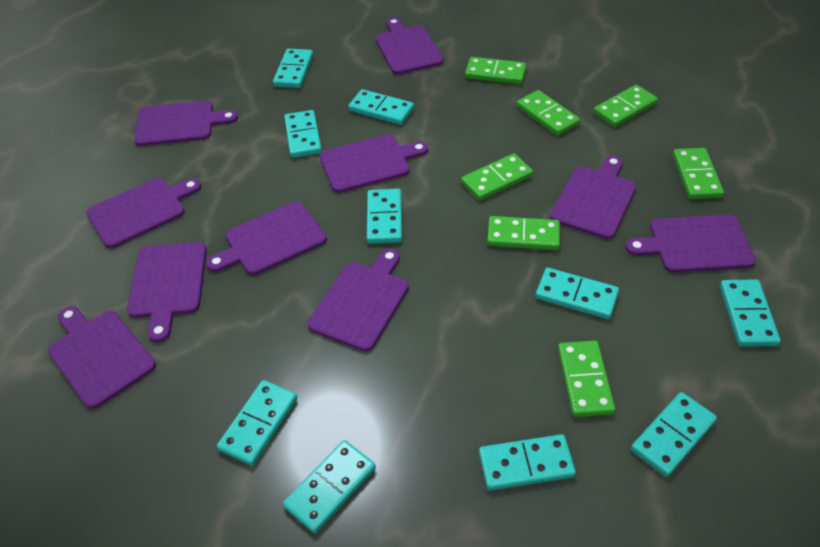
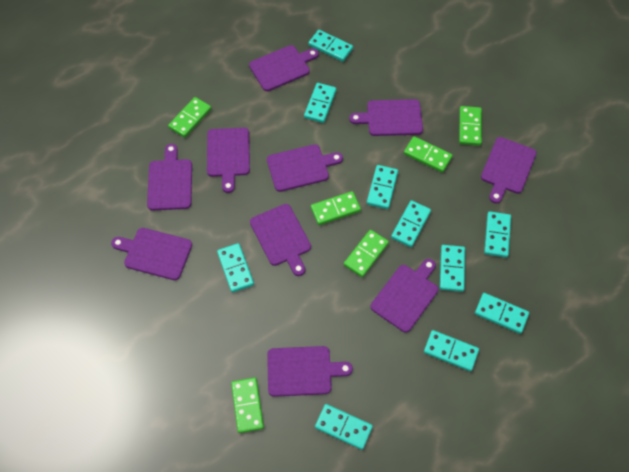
green domino: 7 -> 6

